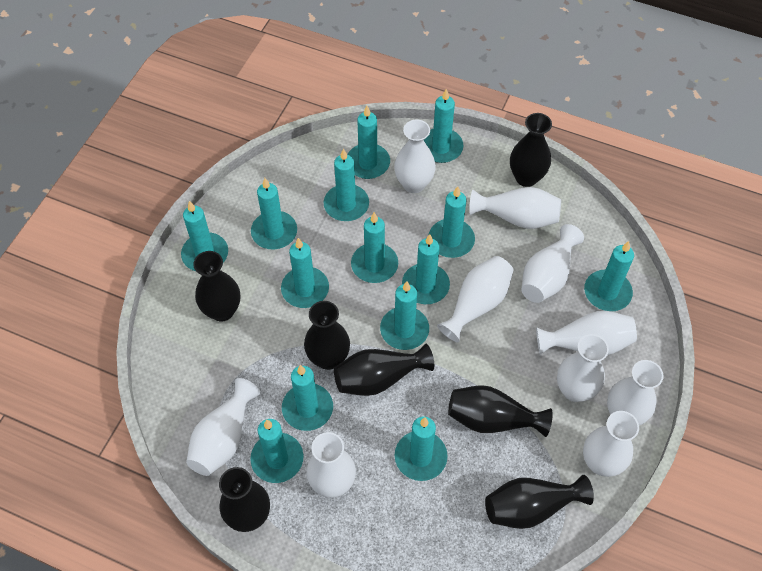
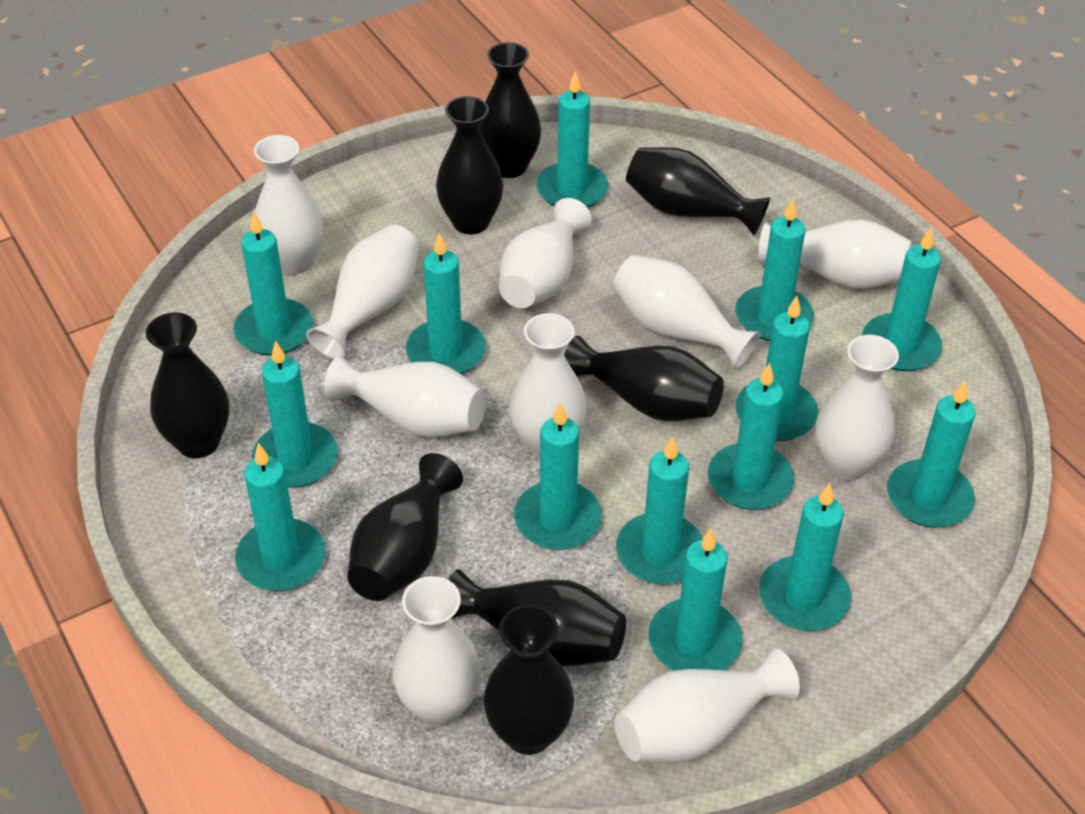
black vase: 7 -> 8

